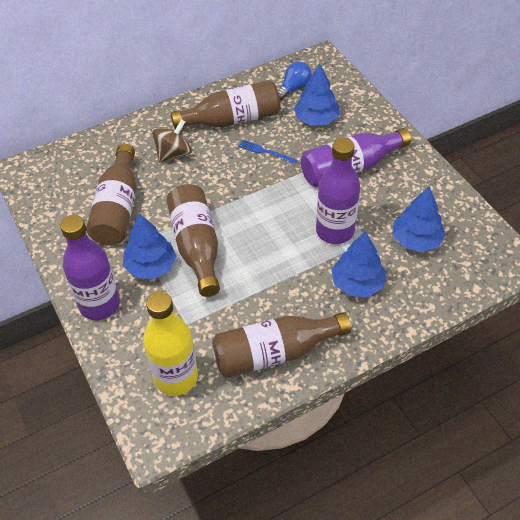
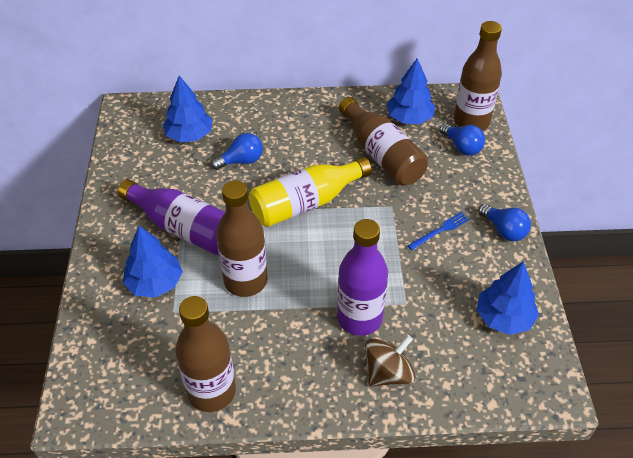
blue light bulb: 1 -> 3
purple bottle: 3 -> 2

